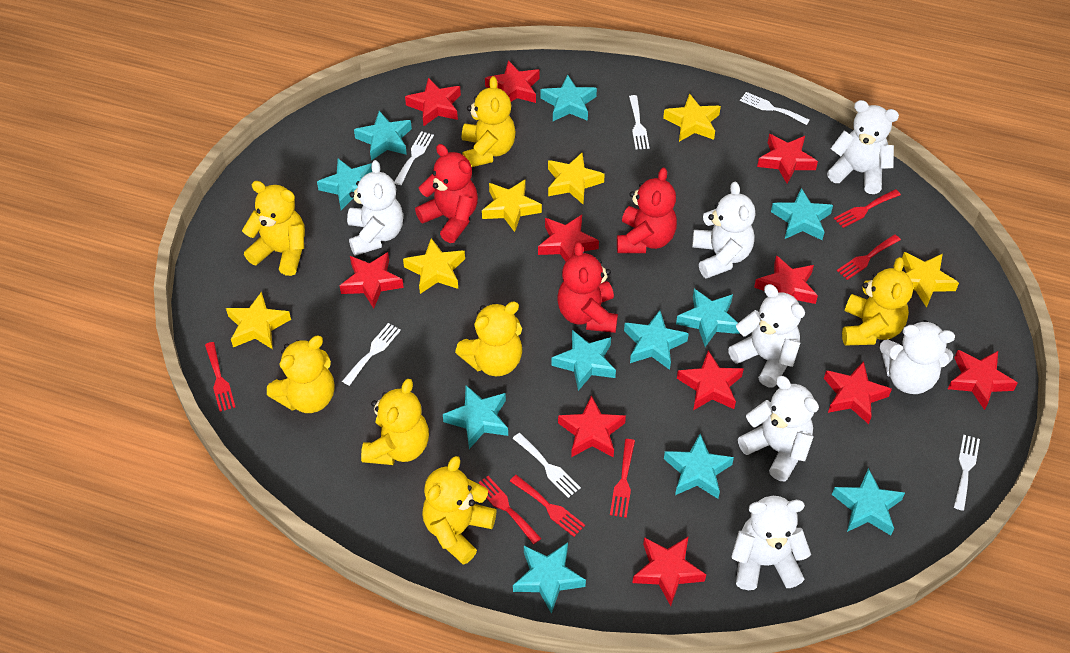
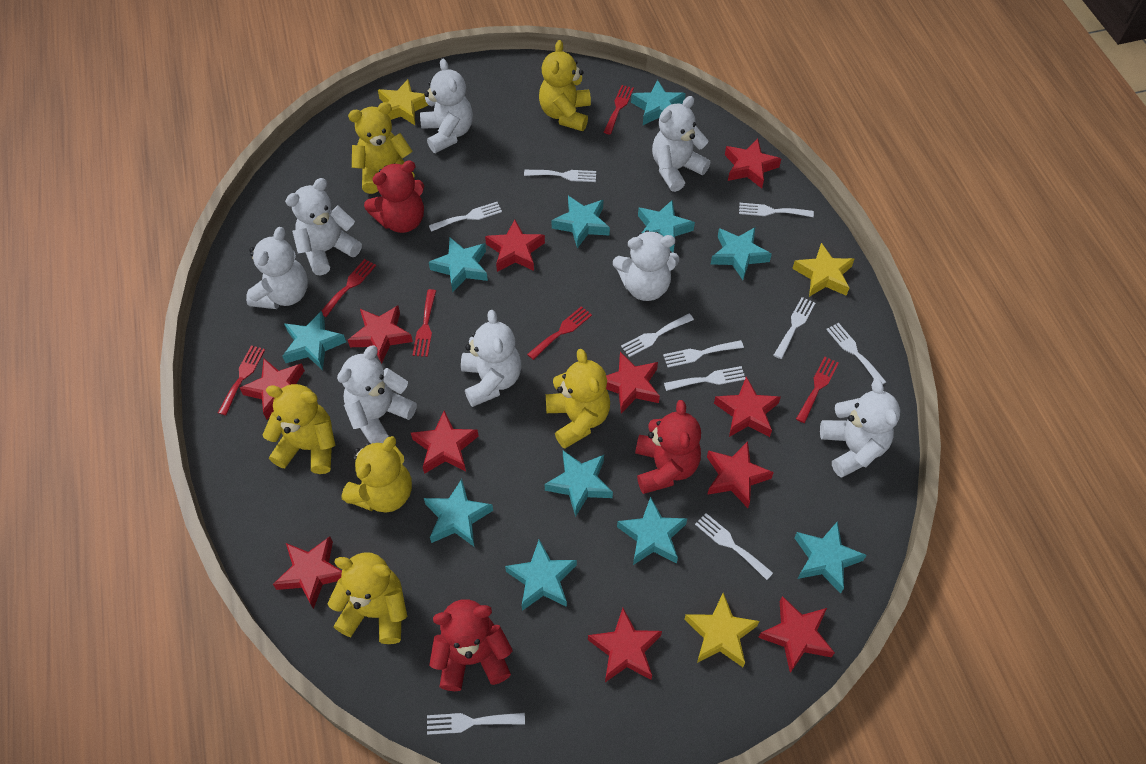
white fork: 6 -> 10
white teddy bear: 7 -> 8
yellow star: 6 -> 3
yellow teddy bear: 7 -> 6

